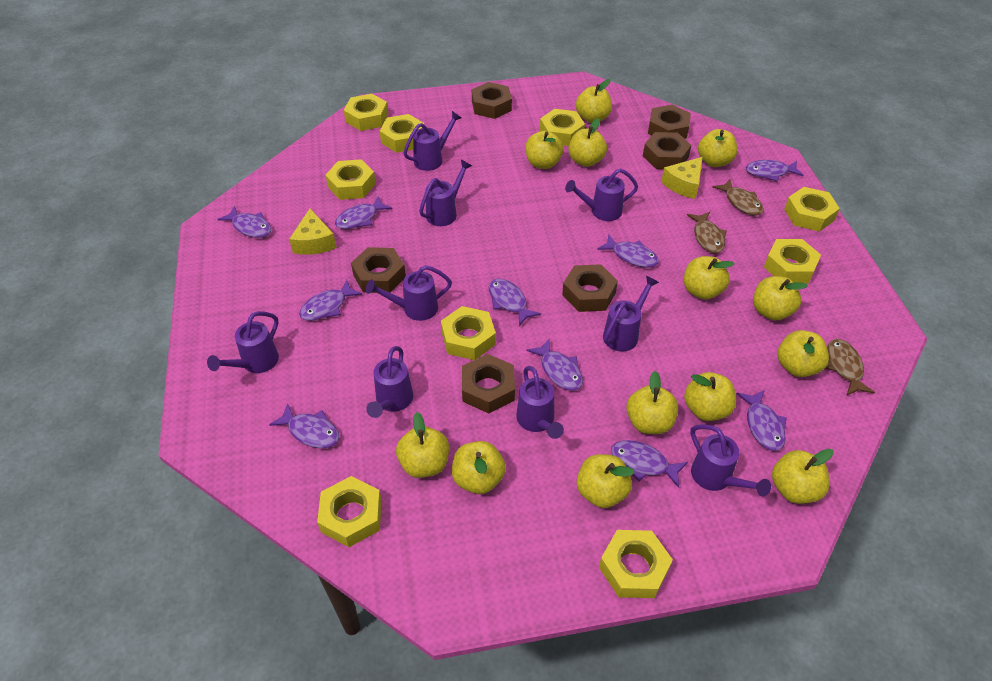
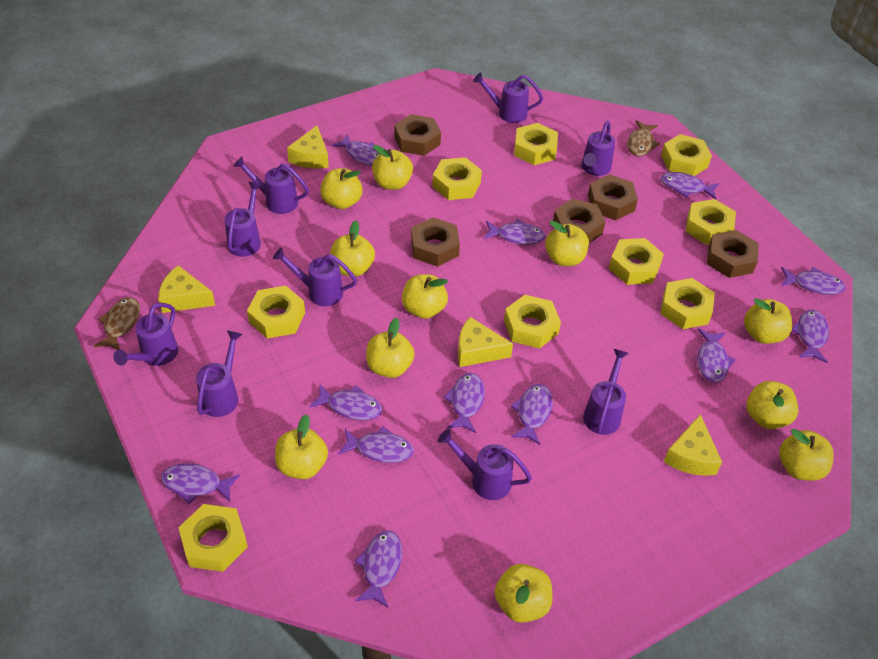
brown fish: 3 -> 2
brown nut: 6 -> 5
purple fish: 10 -> 12
yellow apple: 13 -> 11
yellow cheese: 2 -> 4

